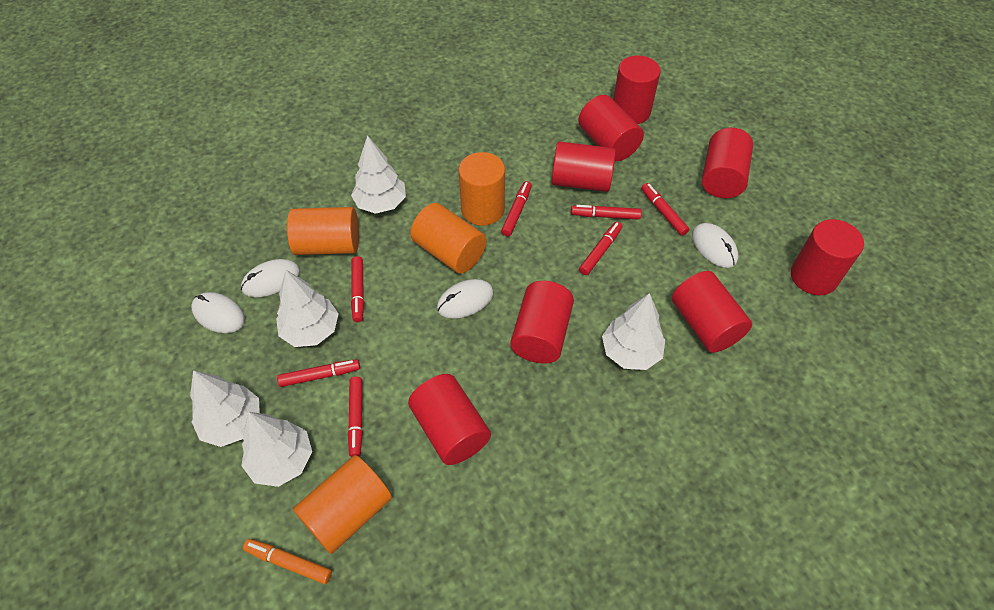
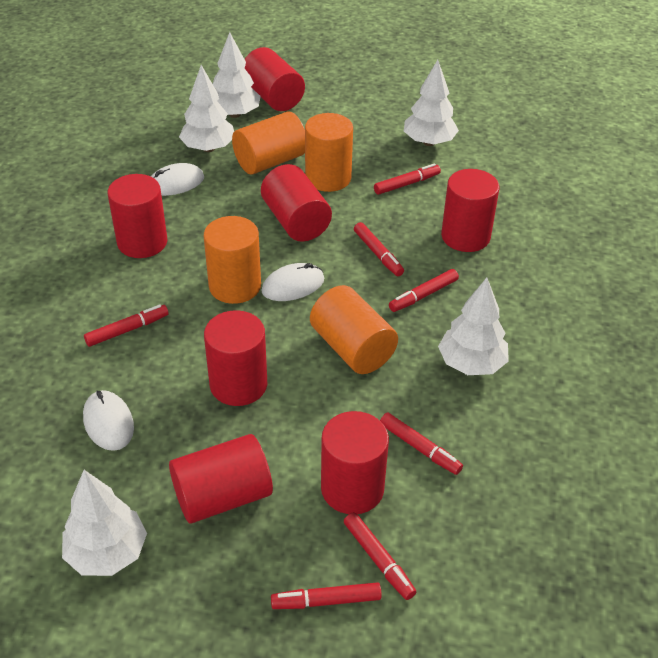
orange marker: 1 -> 0
red cylinder: 8 -> 7
white mouse: 4 -> 3

